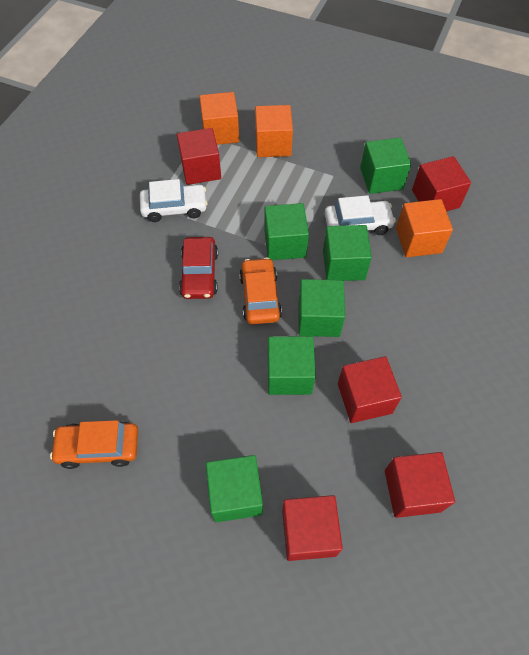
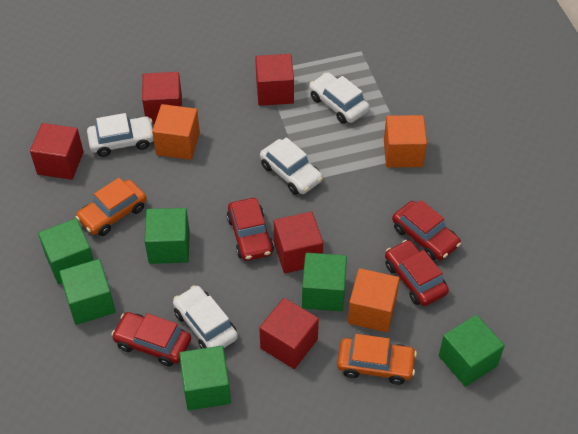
red car: 1 -> 4
white car: 2 -> 4

